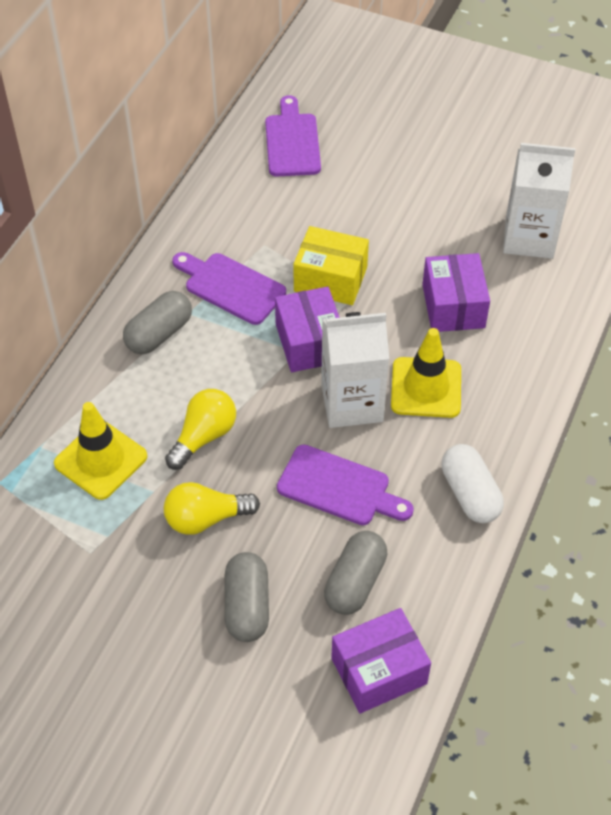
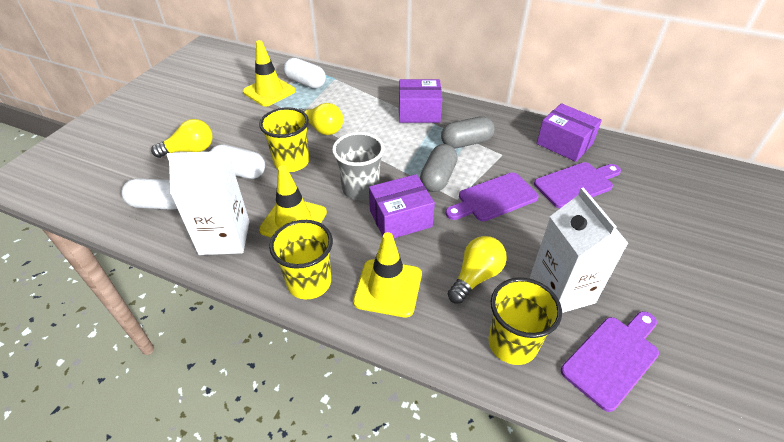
grey capsule: 3 -> 2
grey cup: 0 -> 1
white capsule: 1 -> 3
yellow box: 1 -> 0
yellow cup: 0 -> 3
yellow light bulb: 2 -> 3
yellow traffic cone: 2 -> 3

